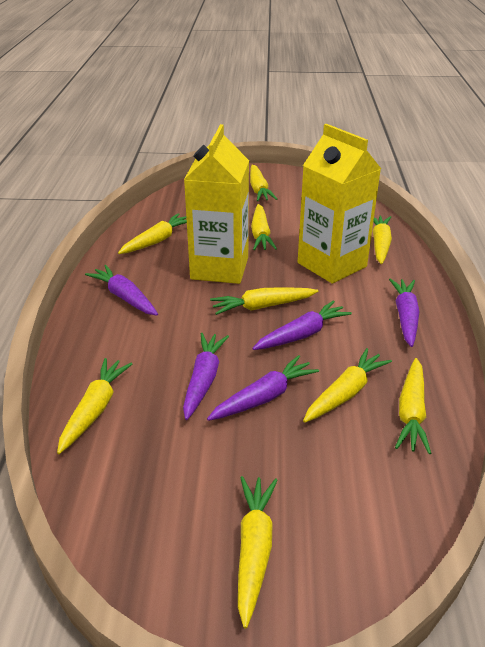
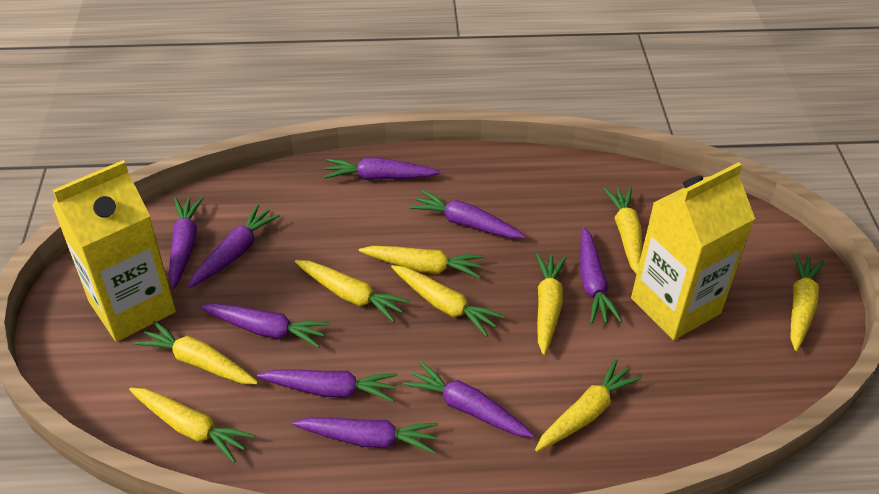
purple carrot: 5 -> 9

